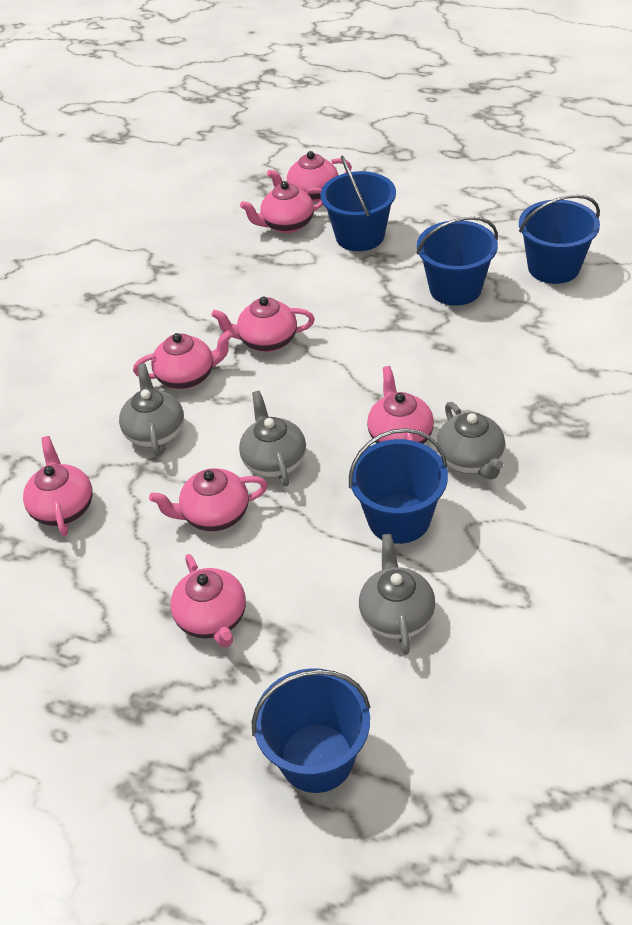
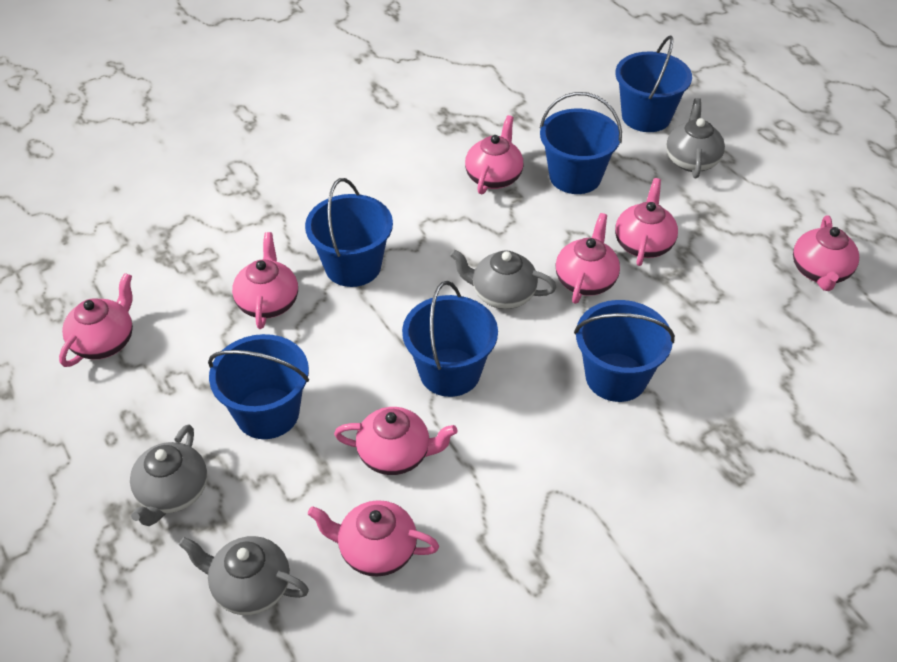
blue bucket: 5 -> 6

